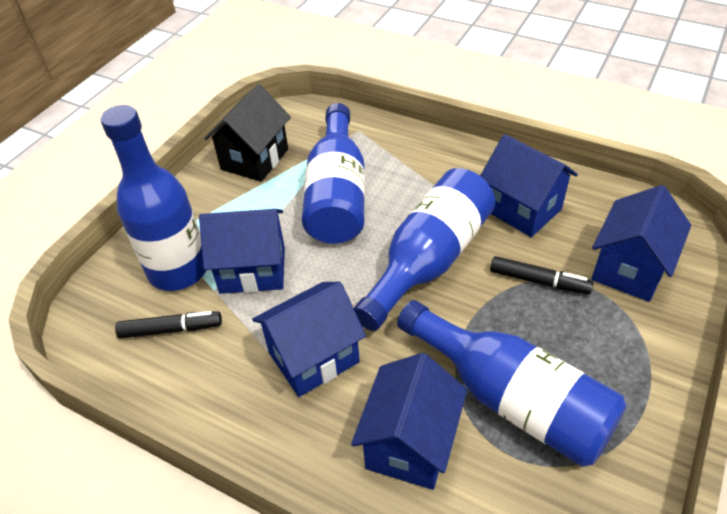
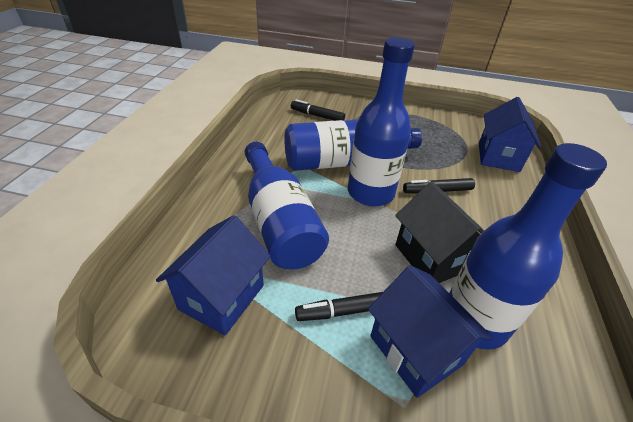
black marker: 2 -> 3
blue house: 5 -> 3

